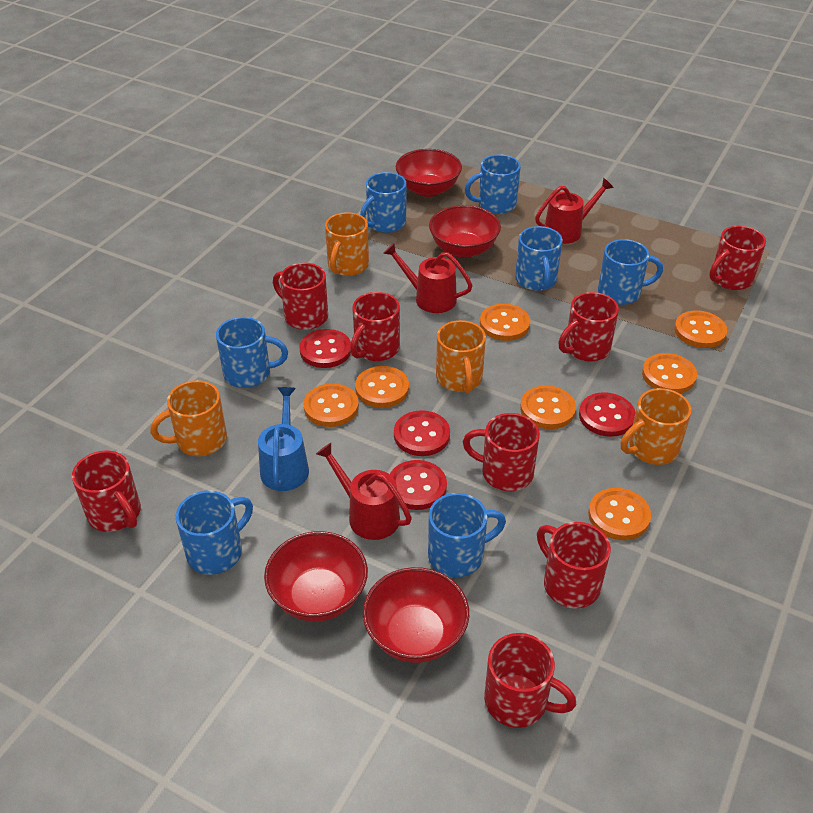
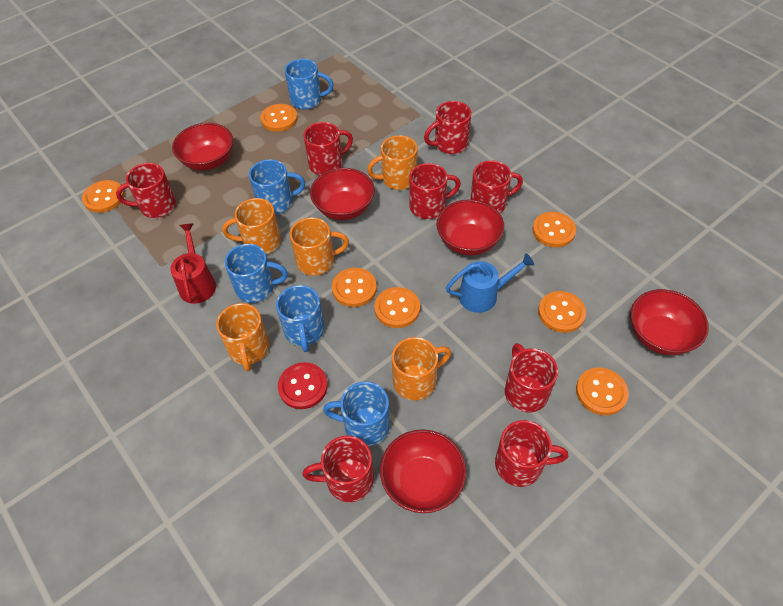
blue mug: 7 -> 5
orange mug: 4 -> 5
red bowl: 4 -> 5
red button: 4 -> 1
red watering can: 3 -> 1

